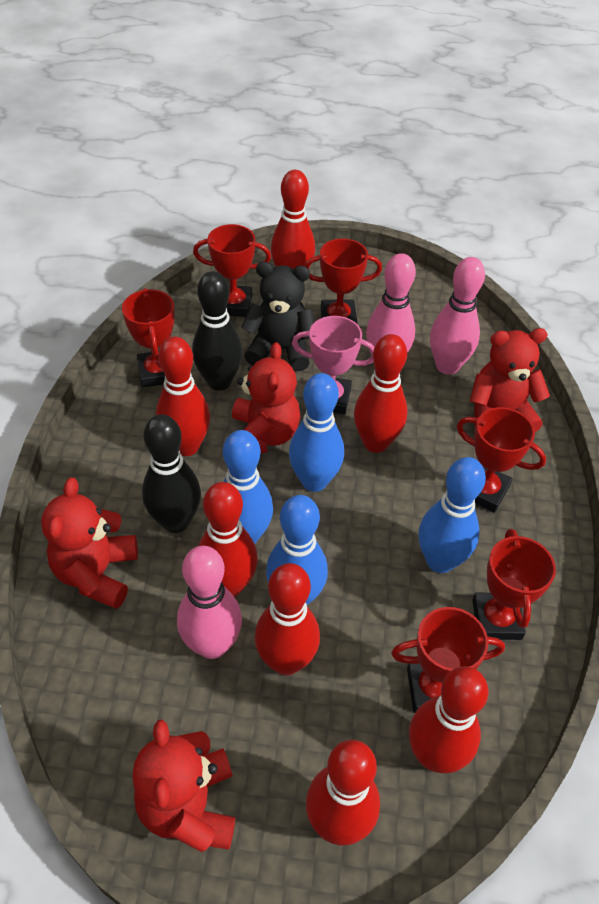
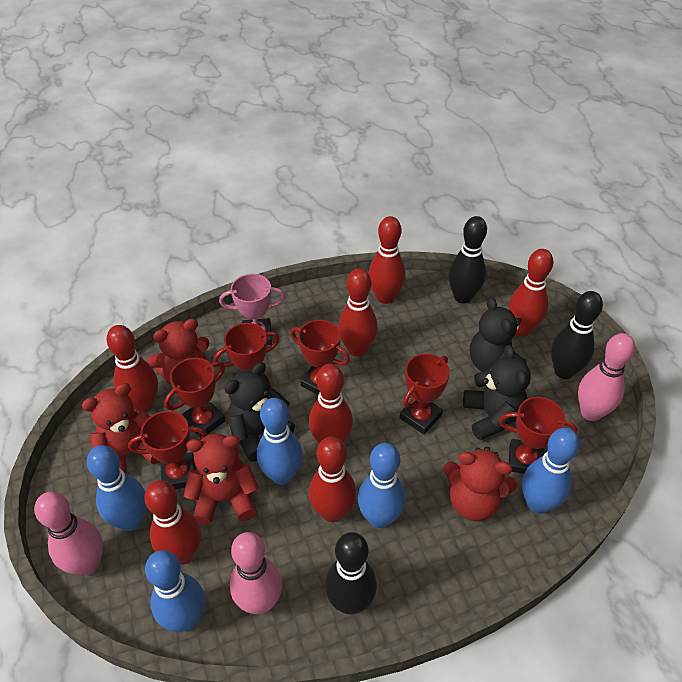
black bowling pin: 2 -> 3
black teddy bear: 1 -> 3
blue bowling pin: 4 -> 5

